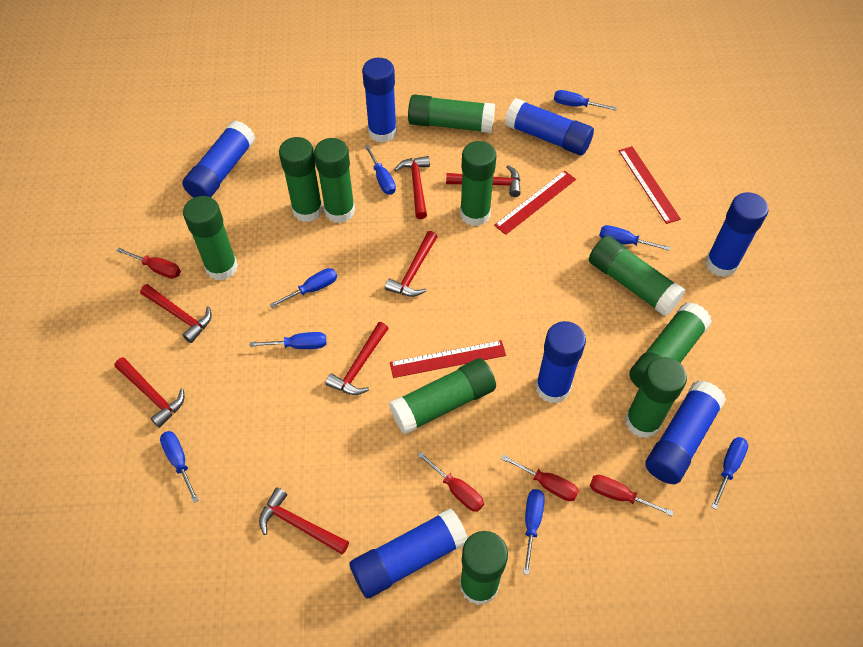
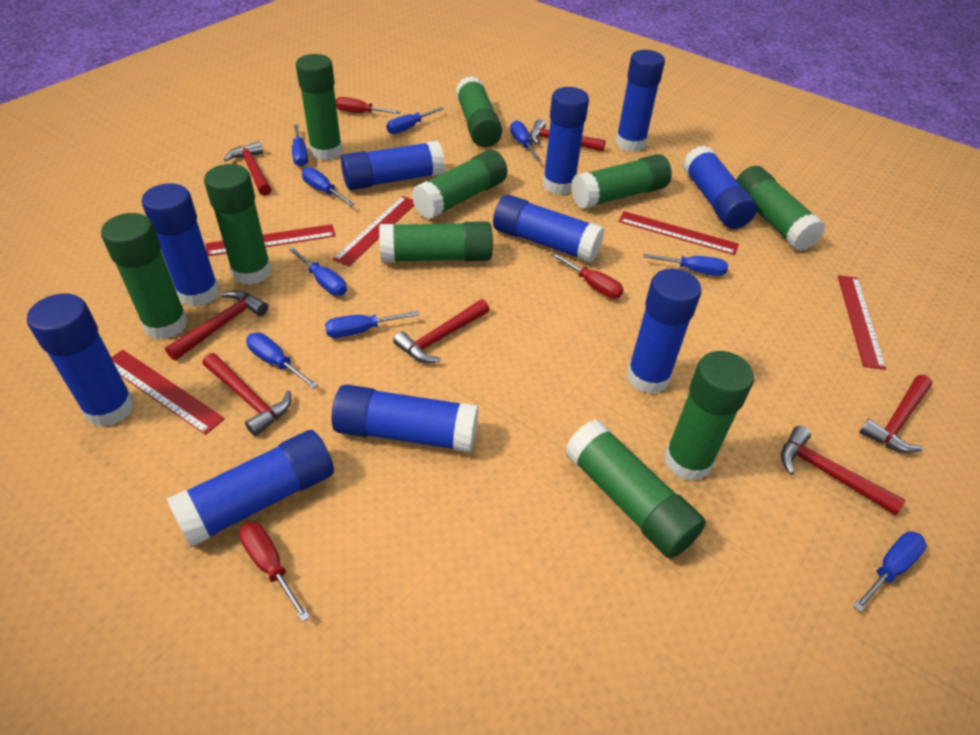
blue glue stick: 7 -> 10
blue screwdriver: 8 -> 9
red ruler: 3 -> 5
red screwdriver: 4 -> 3

